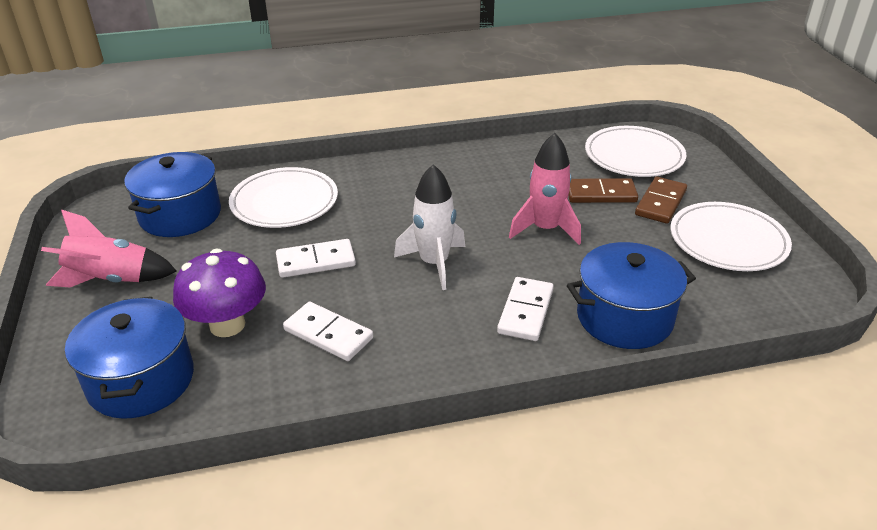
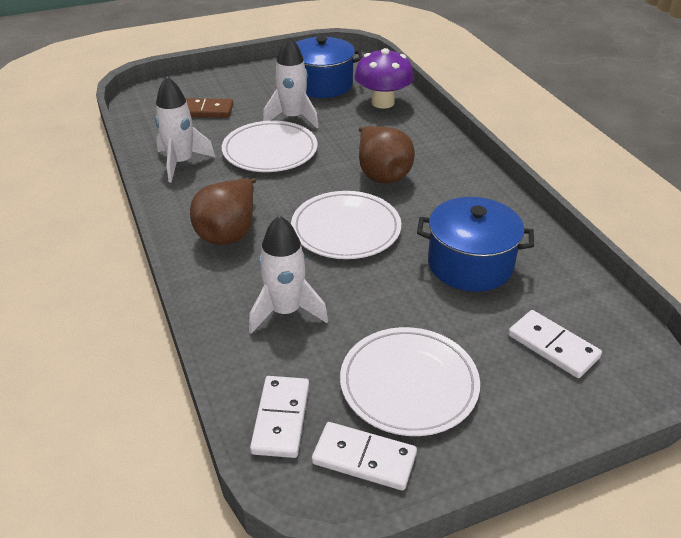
blue pot: 3 -> 2
brown domino: 2 -> 1
brown pear: 0 -> 2
pink rocket: 2 -> 0
white rocket: 1 -> 3

